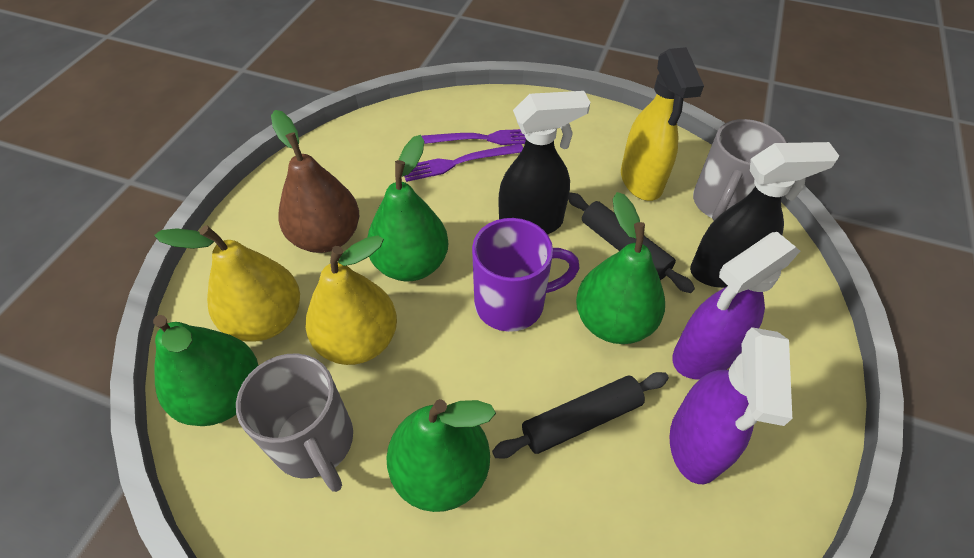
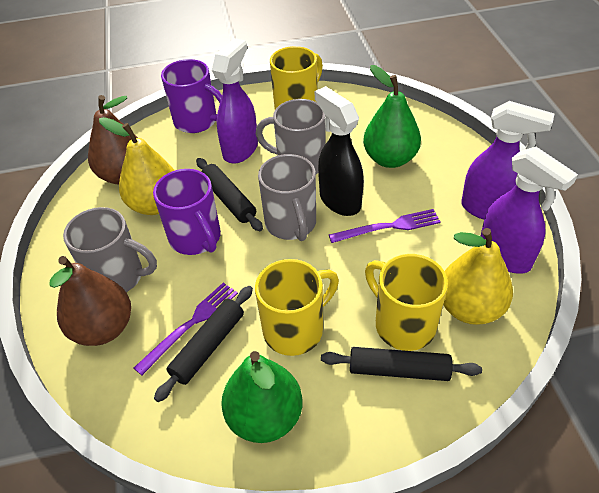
black rolling pin: 2 -> 3
black spray bottle: 2 -> 1
brown pear: 1 -> 2
green pear: 4 -> 2
grey mug: 2 -> 3
purple mug: 1 -> 2
purple spray bottle: 2 -> 3
yellow mug: 0 -> 3
yellow spray bottle: 1 -> 0

